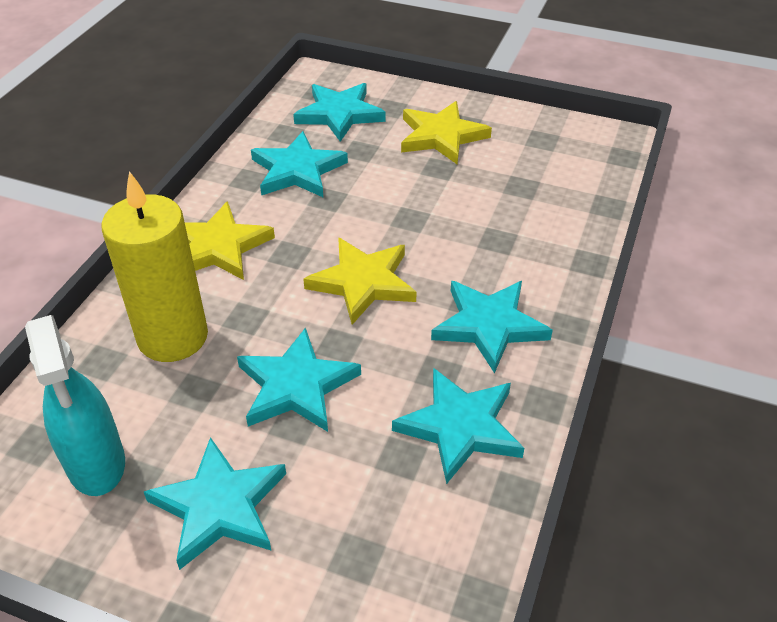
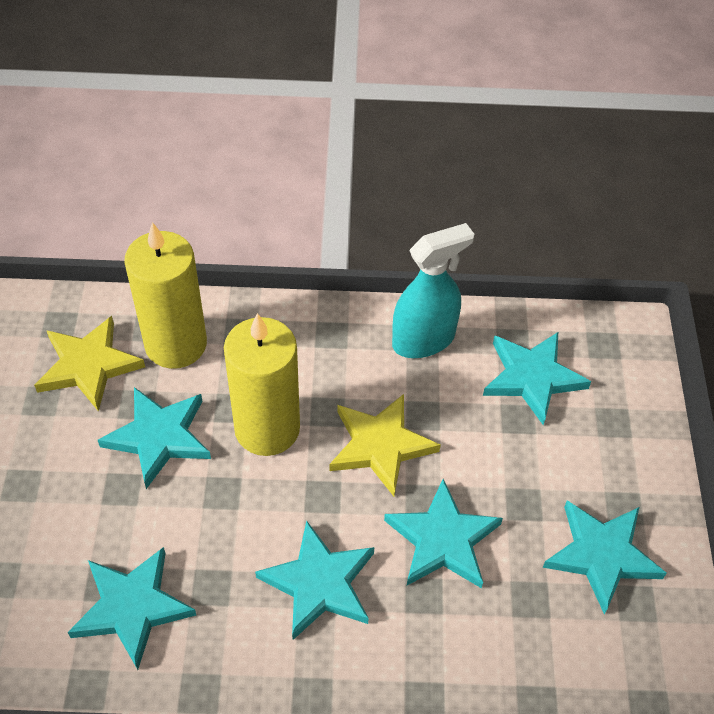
yellow candle: 1 -> 2
yellow star: 3 -> 2

